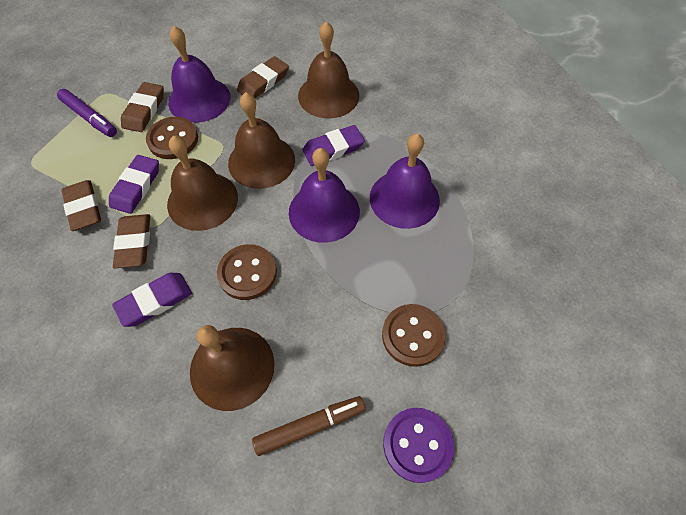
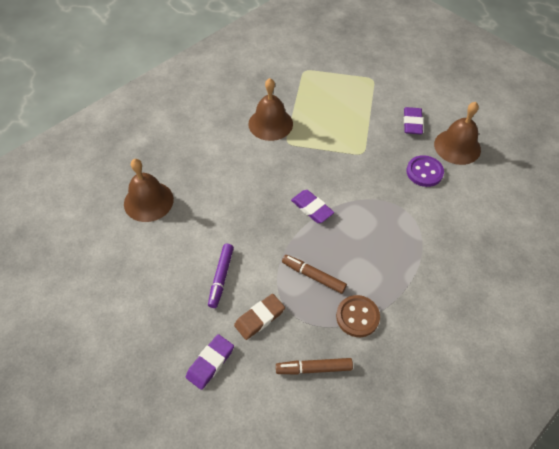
brown bell: 4 -> 3
brown button: 3 -> 1
brown eraser: 4 -> 1
brown marker: 1 -> 2
purple bell: 3 -> 0

